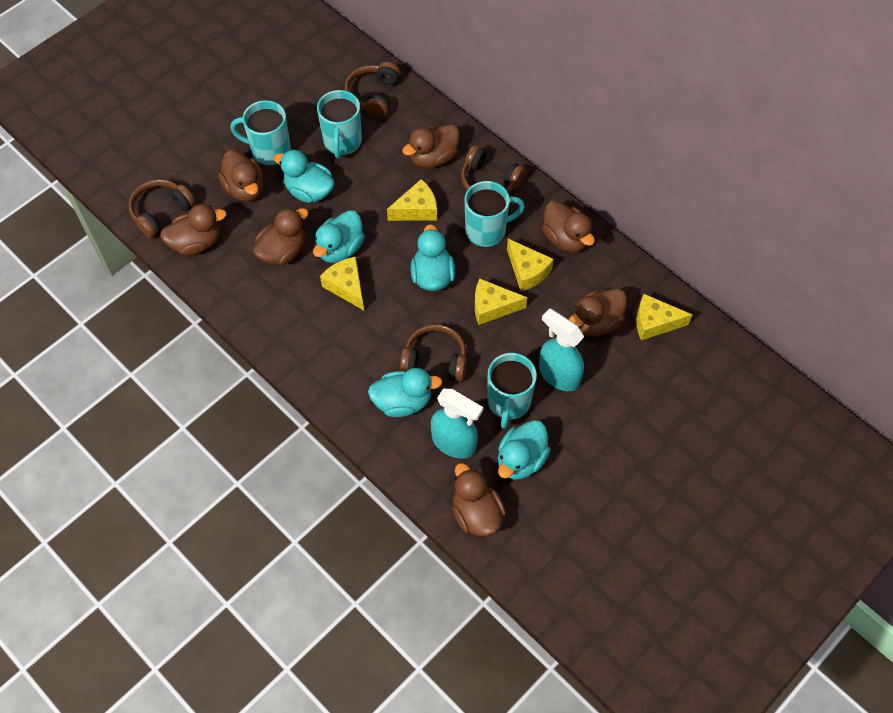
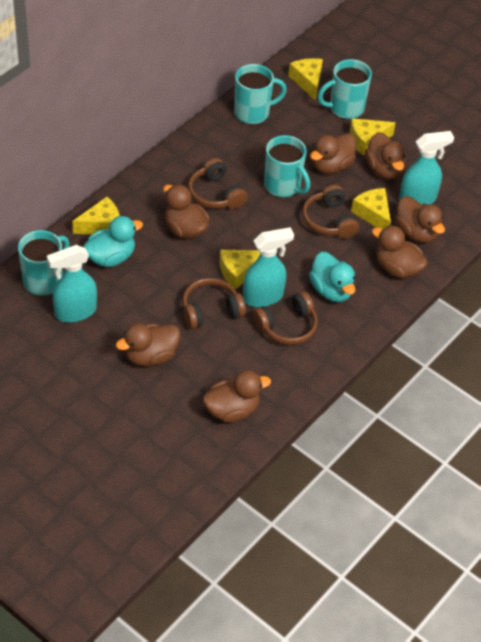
turquoise duck: 5 -> 2
turquoise spray bottle: 2 -> 3

